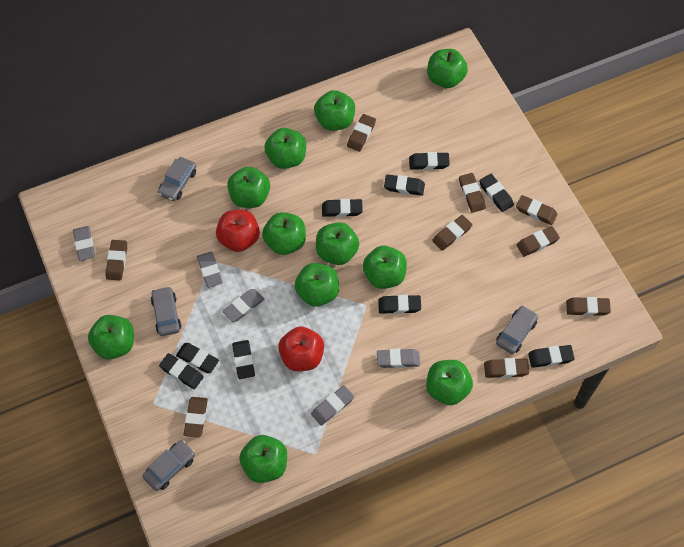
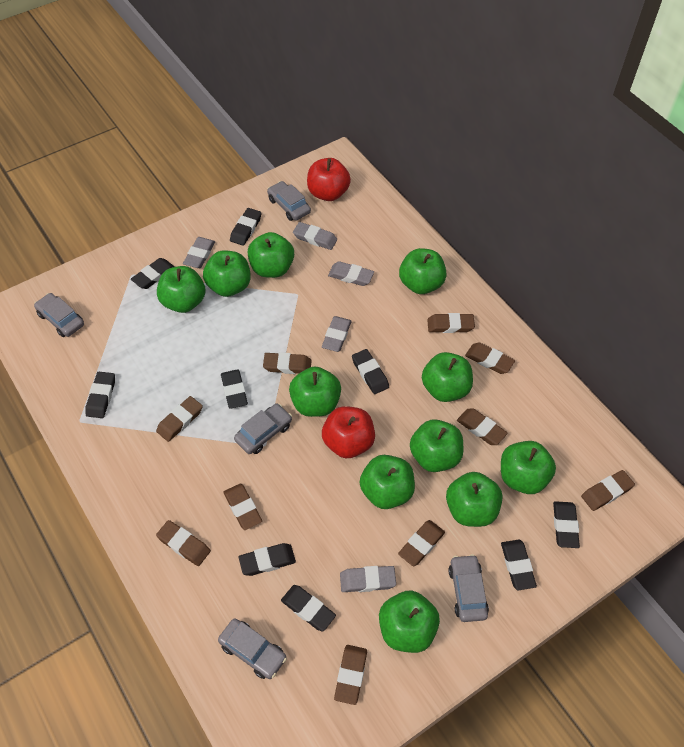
brown eraser: 9 -> 10
grey car: 4 -> 5

